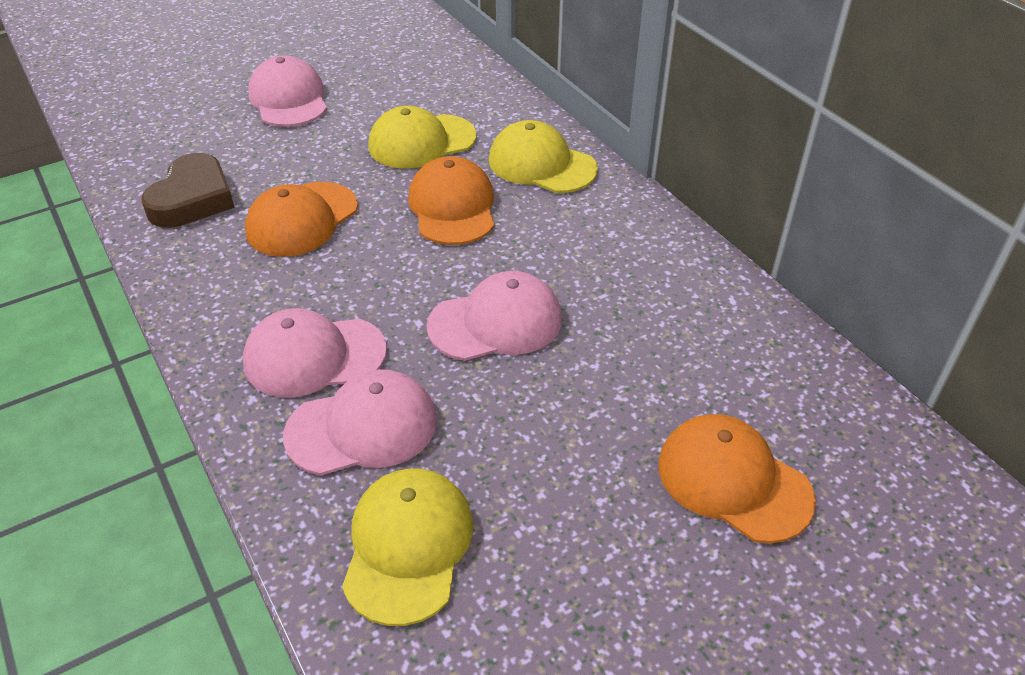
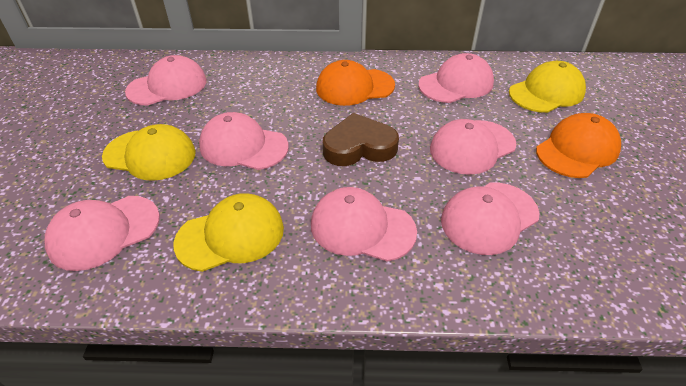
orange cap: 3 -> 2
pink cap: 4 -> 7

